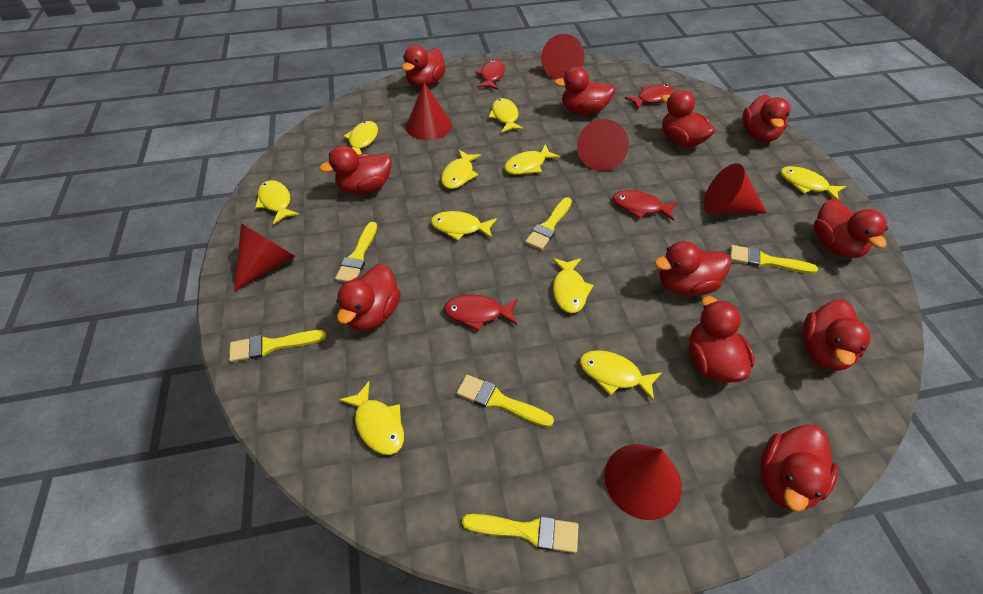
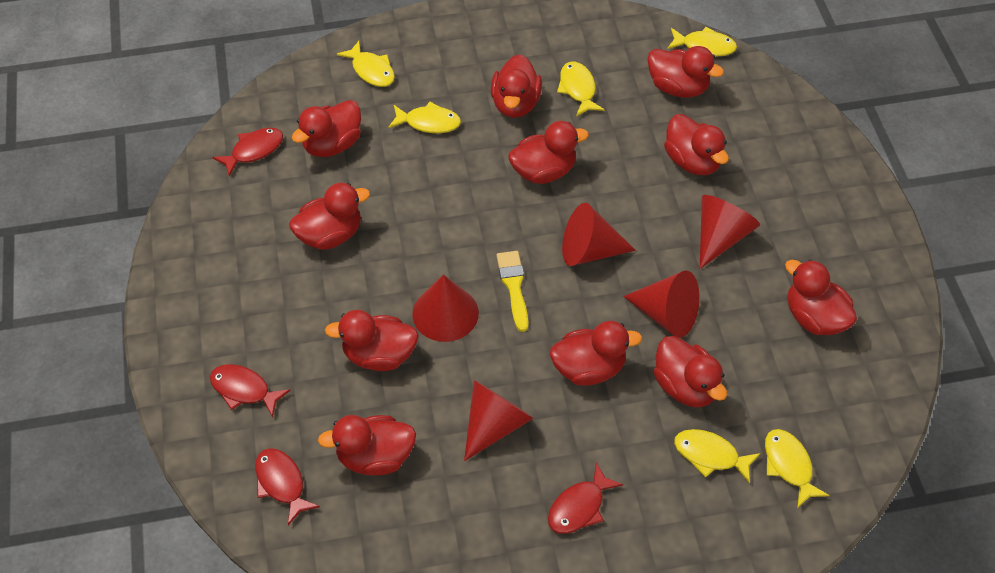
red cone: 6 -> 5
yellow brush: 6 -> 1
yellow fish: 10 -> 6

